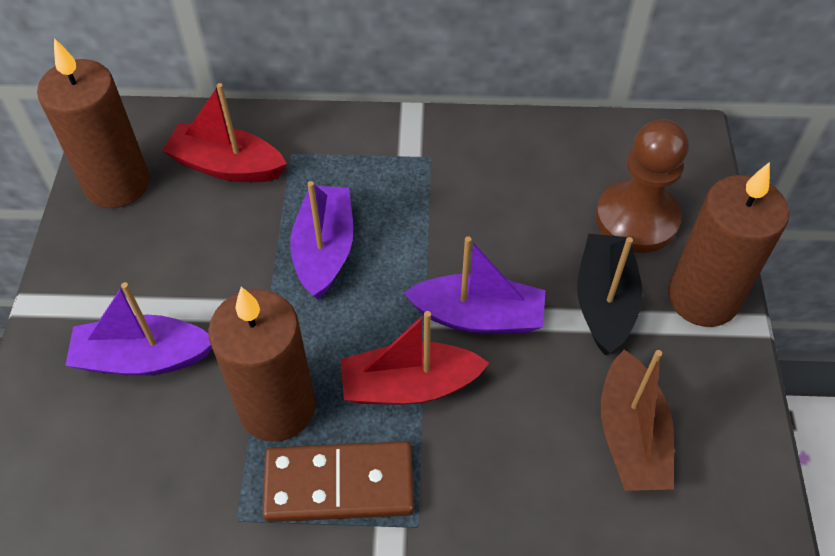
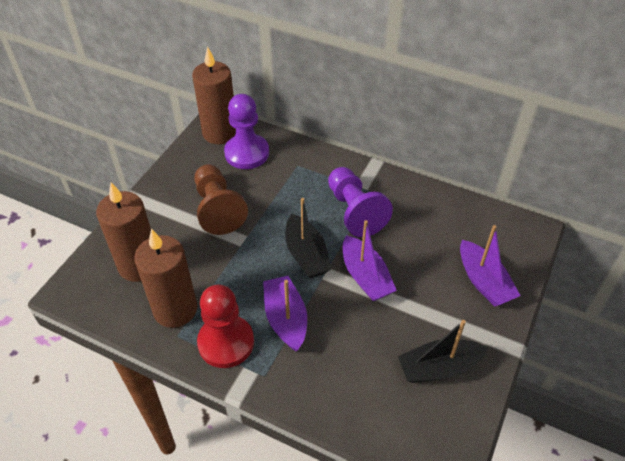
black boat: 1 -> 2
brown boat: 1 -> 0
brown domino: 1 -> 0
purple pawn: 0 -> 2
red boat: 2 -> 0
red pawn: 0 -> 1

